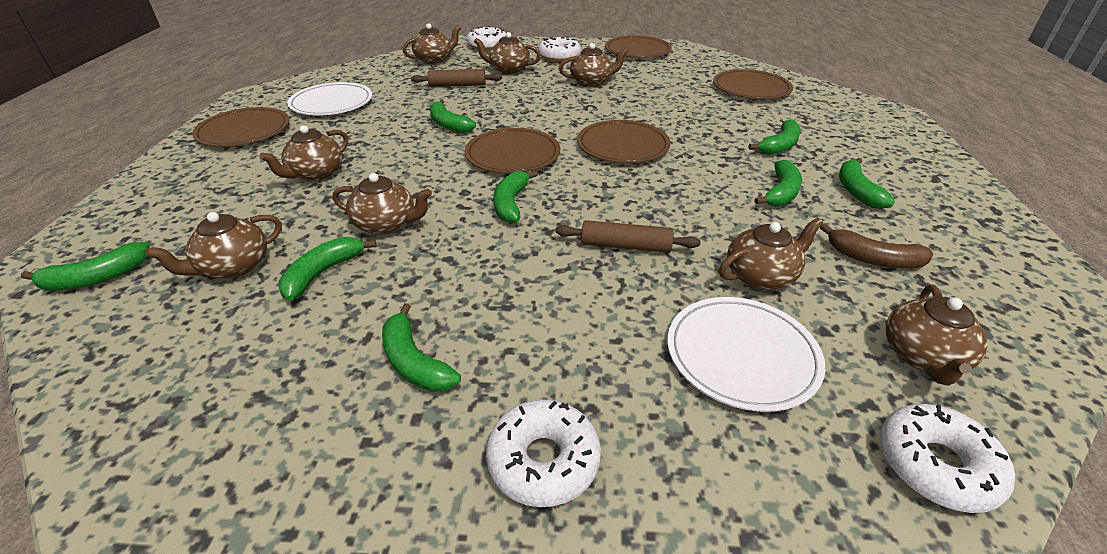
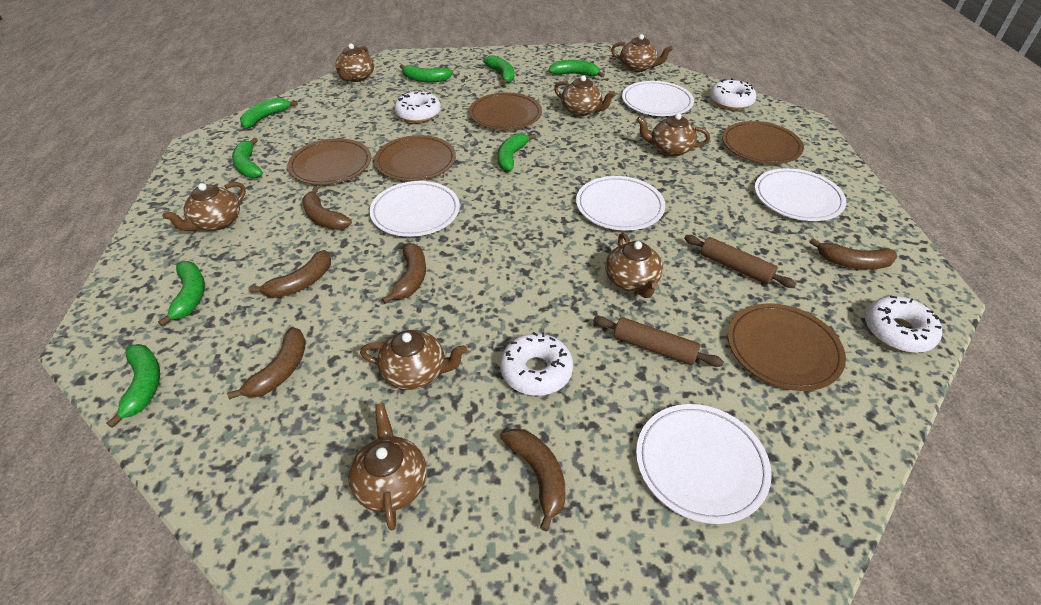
brown banana: 1 -> 6
white plate: 2 -> 5

